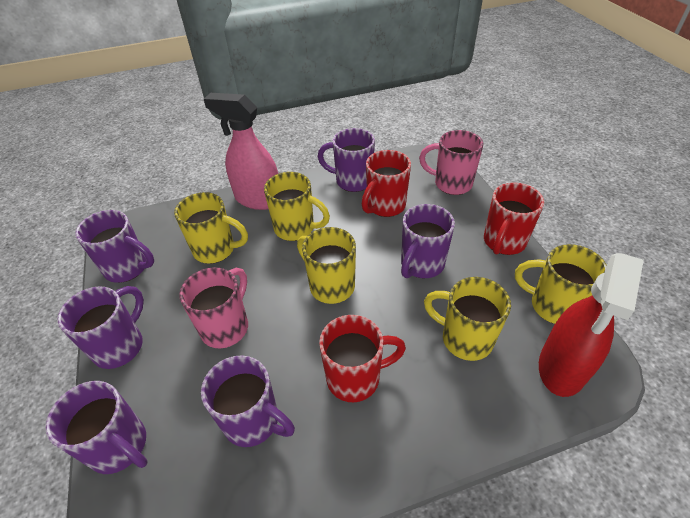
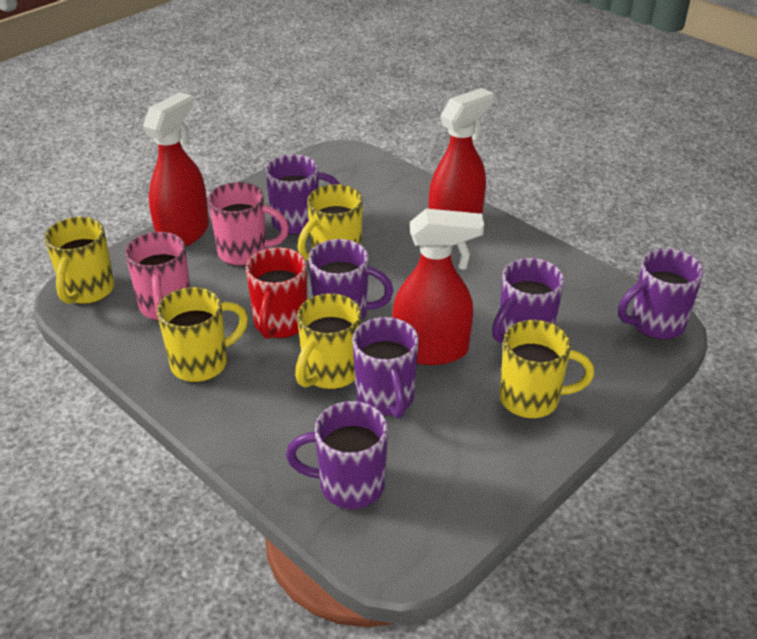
pink spray bottle: 1 -> 0
red mug: 3 -> 1
red spray bottle: 1 -> 3

